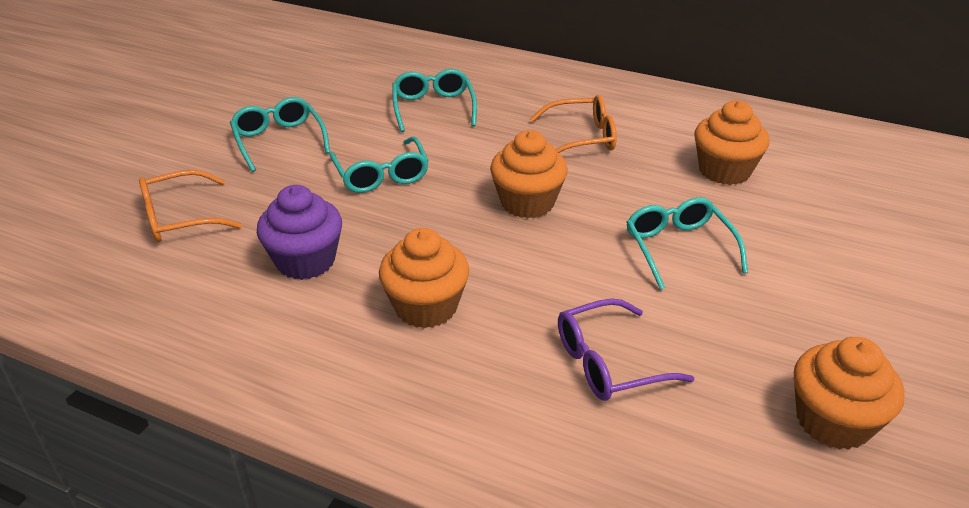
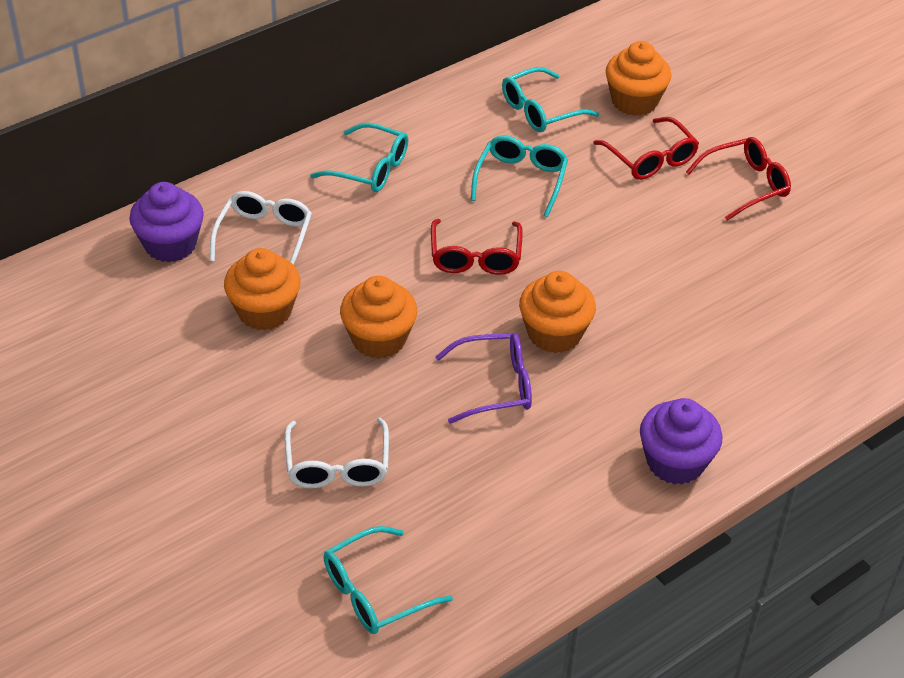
orange glasses: 2 -> 0
purple cupcake: 1 -> 2
red glasses: 0 -> 3
white glasses: 0 -> 2

